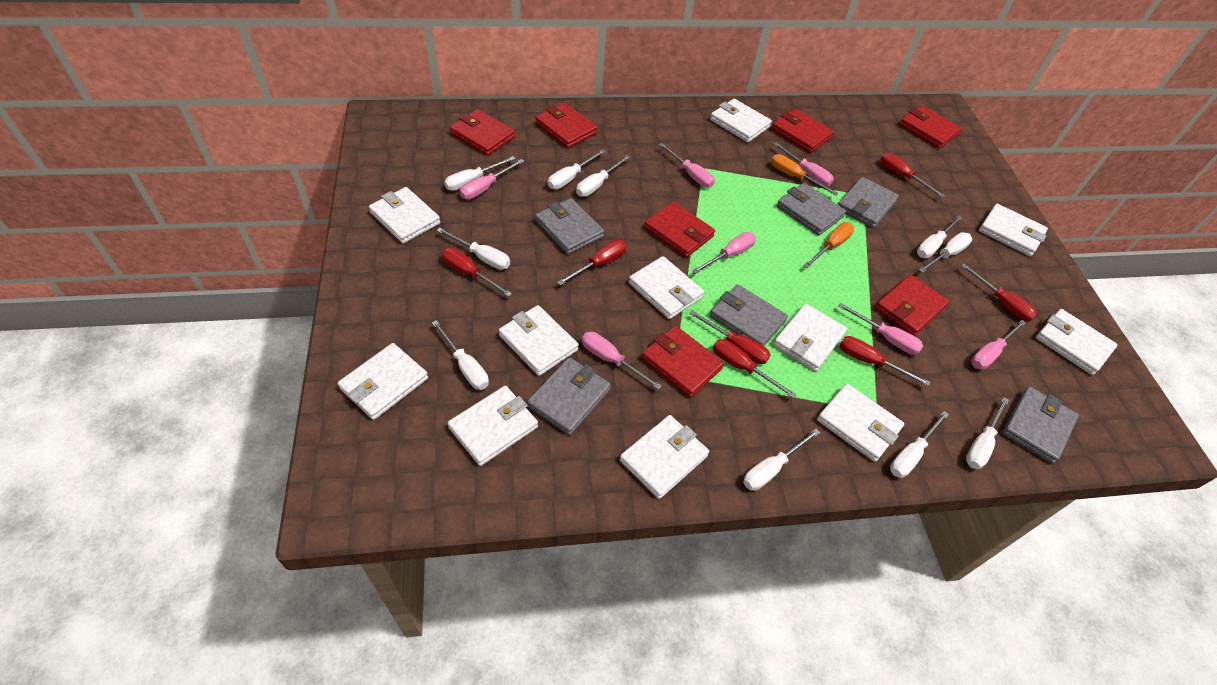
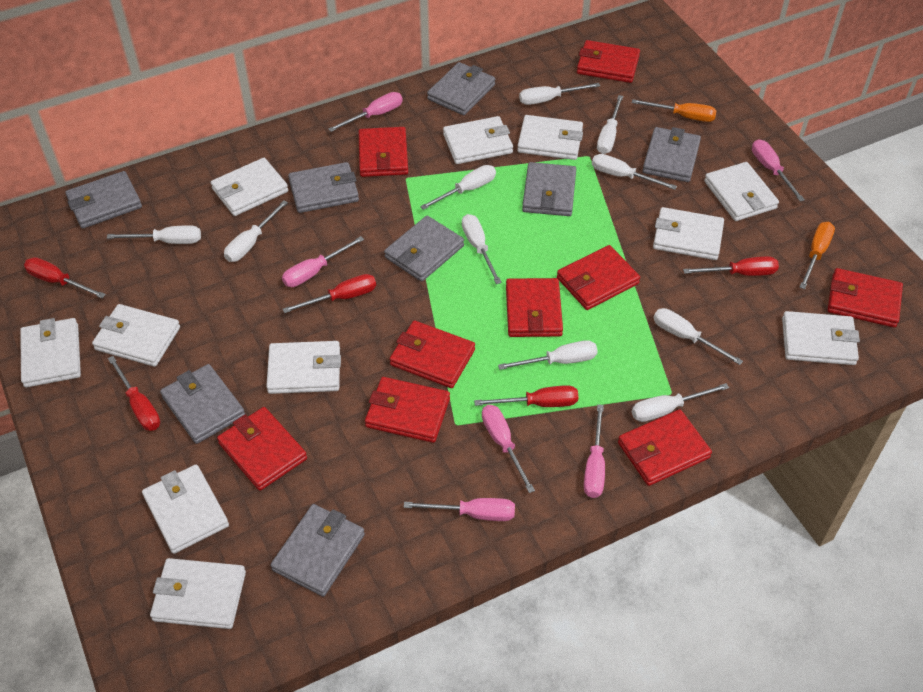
grey wallet: 6 -> 8
pink screwdriver: 7 -> 6
red screwdriver: 7 -> 5
red wallet: 7 -> 9

